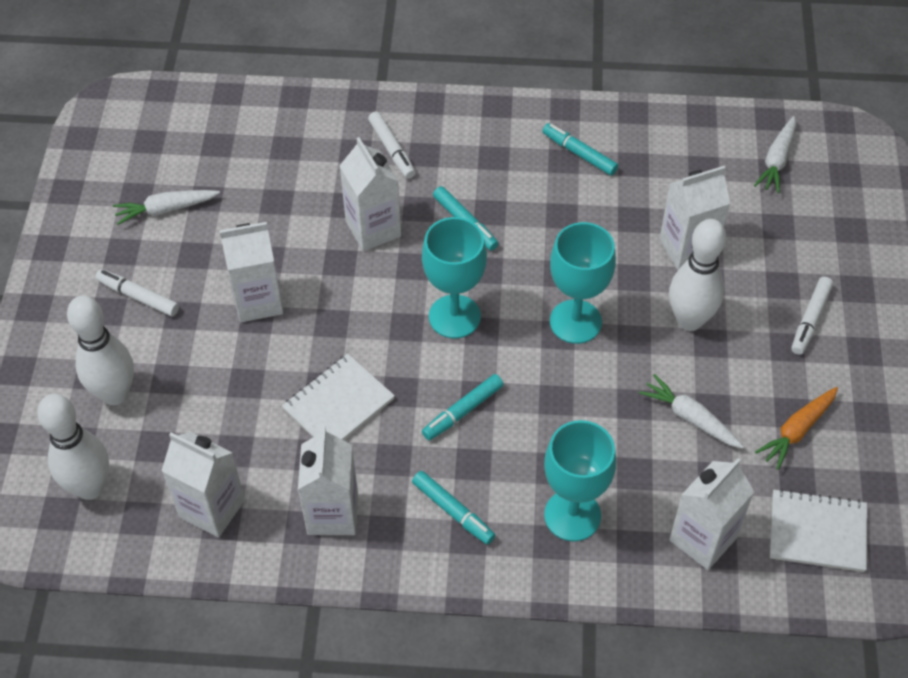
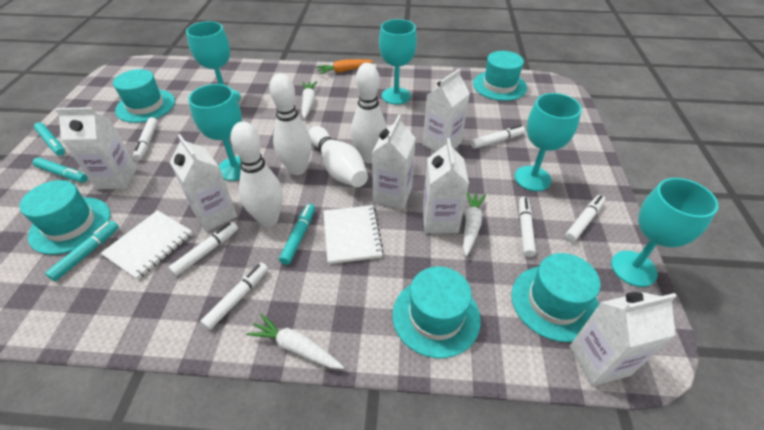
turquoise goblet: 3 -> 5
turquoise hat: 0 -> 5
white bowling pin: 3 -> 4
white marker: 3 -> 6

